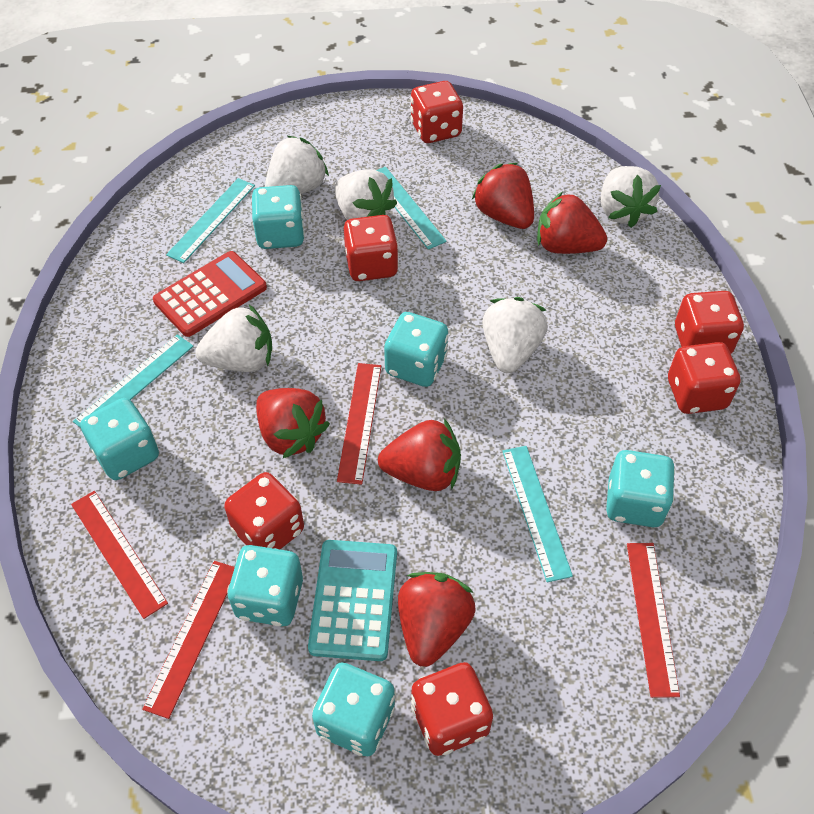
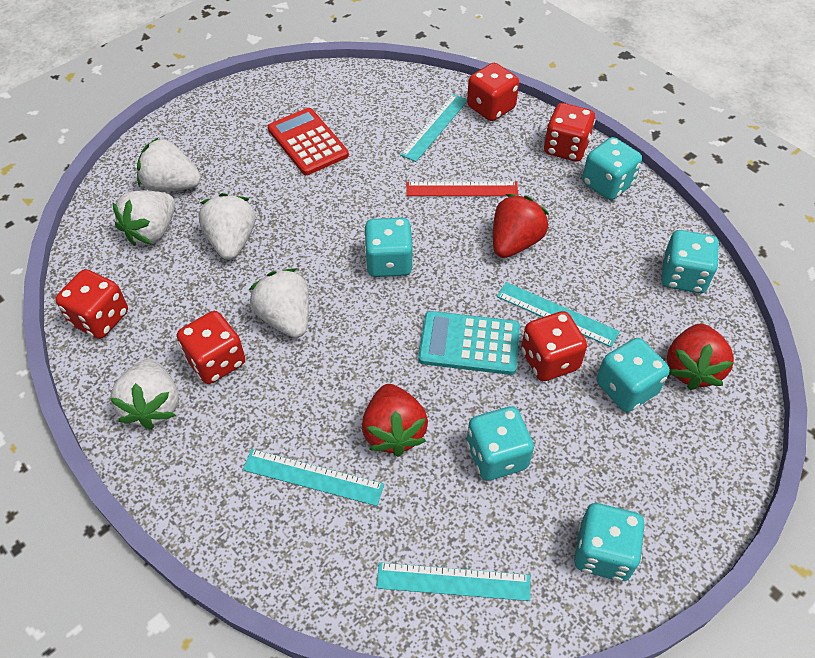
red dice: 6 -> 5
red ruler: 4 -> 1
red strawberry: 5 -> 3

